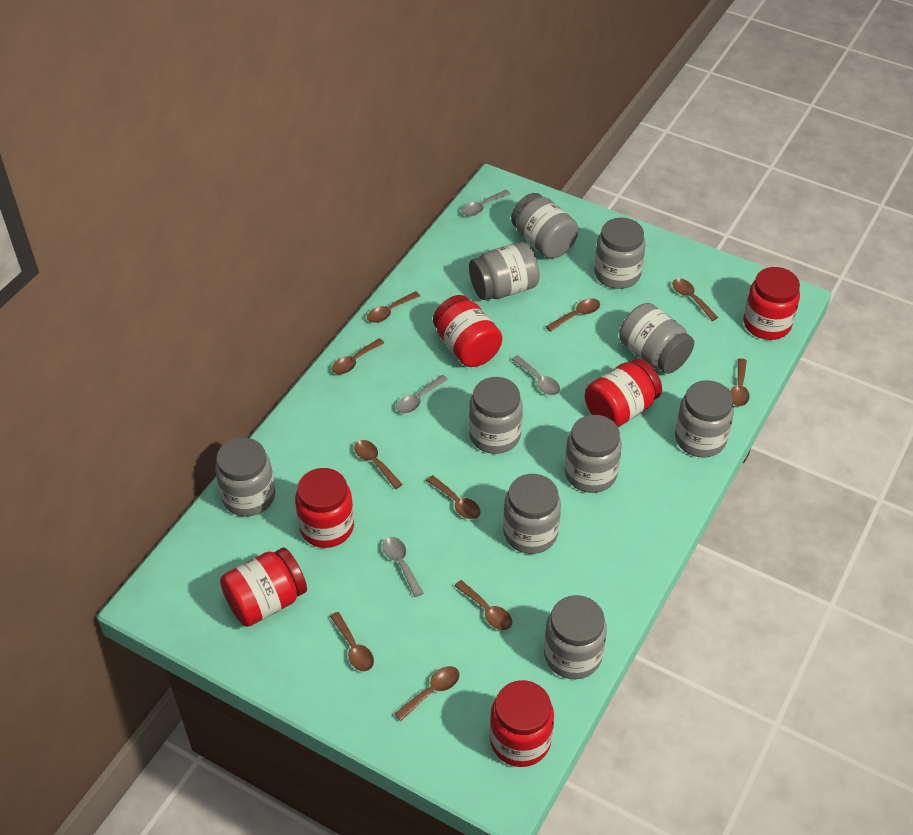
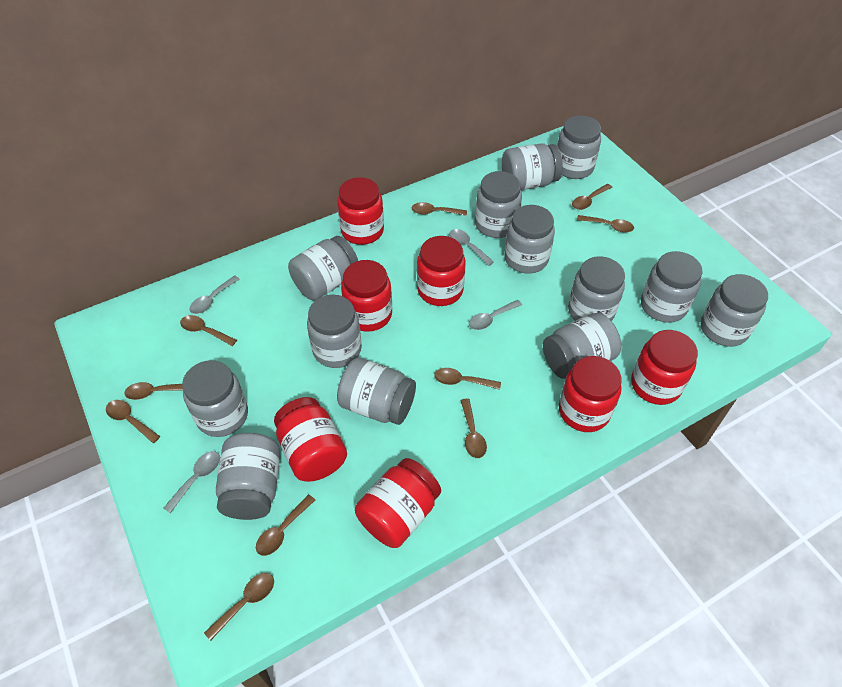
grey jar: 10 -> 13
red jar: 6 -> 7

